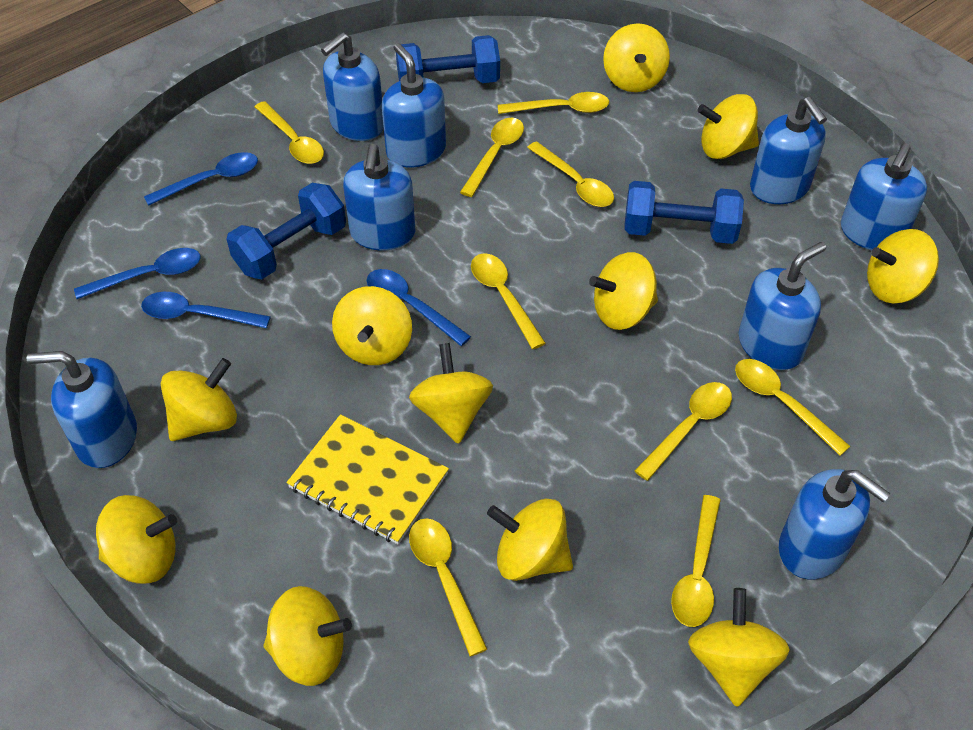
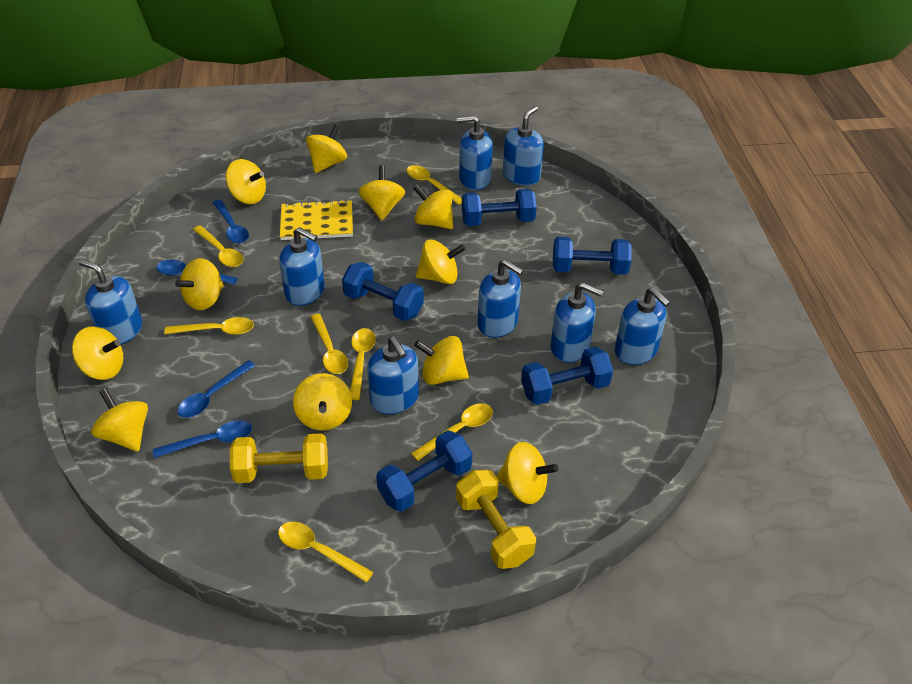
blue dumbbell: 3 -> 5
yellow dumbbell: 0 -> 2
yellow spoon: 9 -> 7

